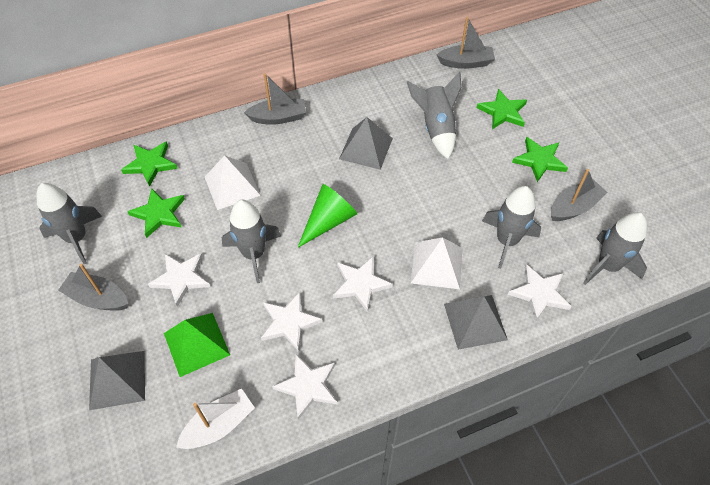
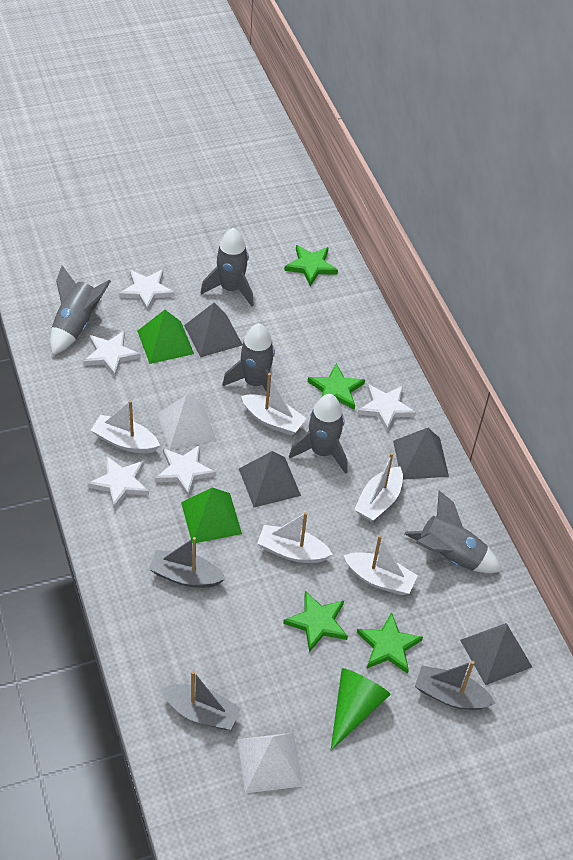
green pyramid: 1 -> 2
grey boat: 4 -> 3
grey pyramid: 3 -> 4
white boat: 1 -> 5

